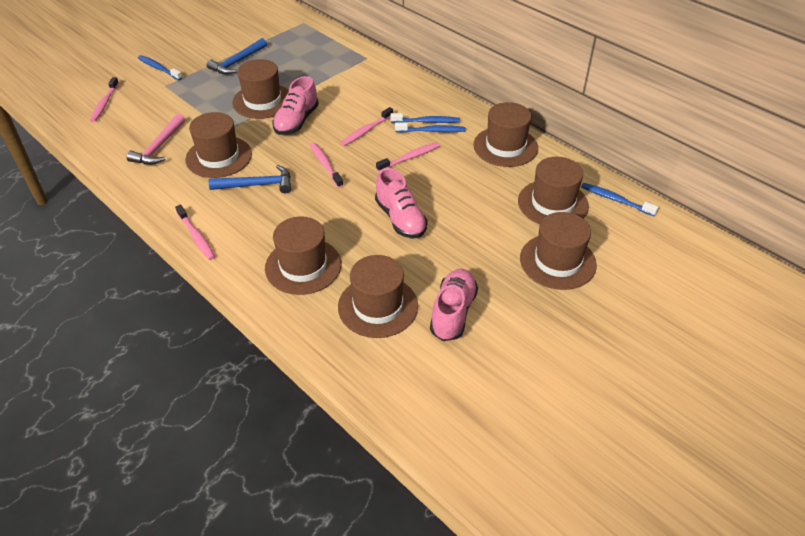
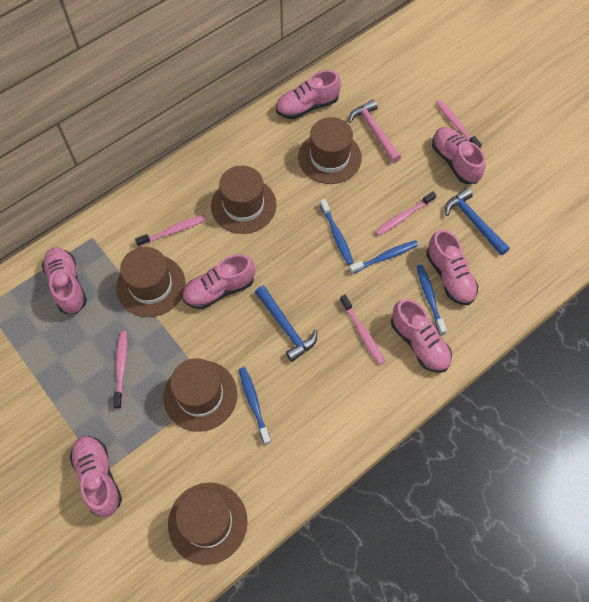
brown hat: 7 -> 5
pink shoe: 3 -> 7

